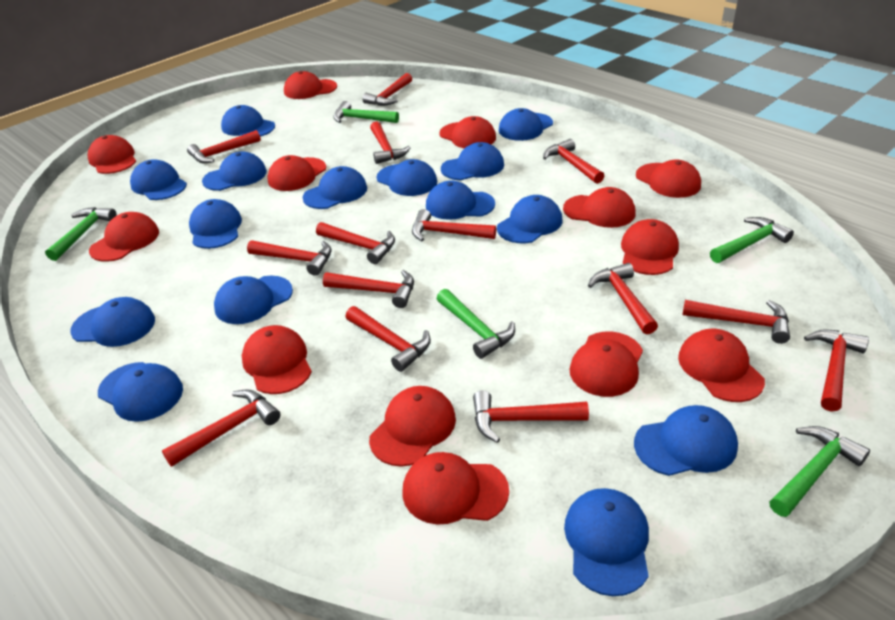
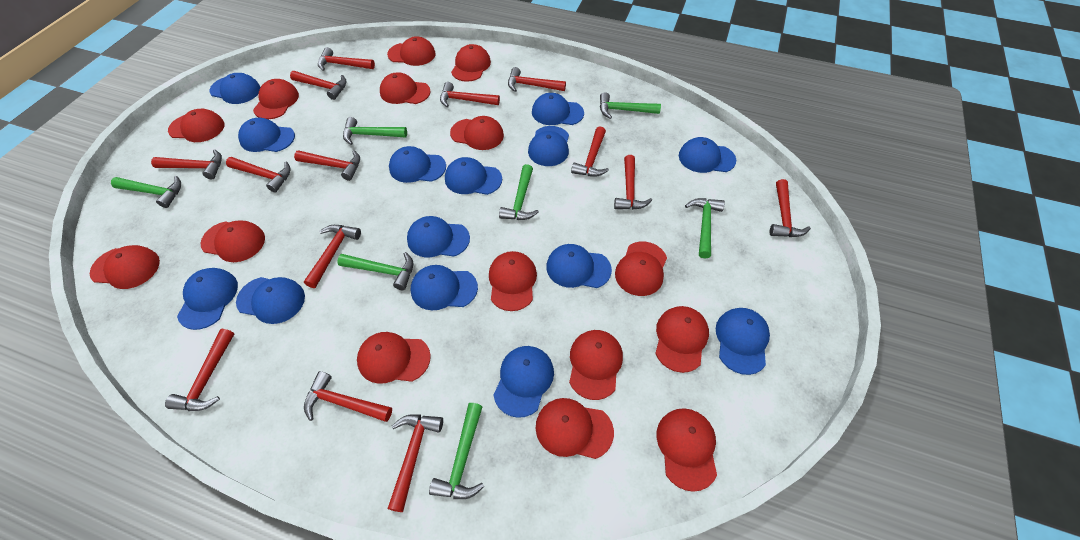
blue cap: 15 -> 14
green hammer: 5 -> 7
red cap: 13 -> 15

